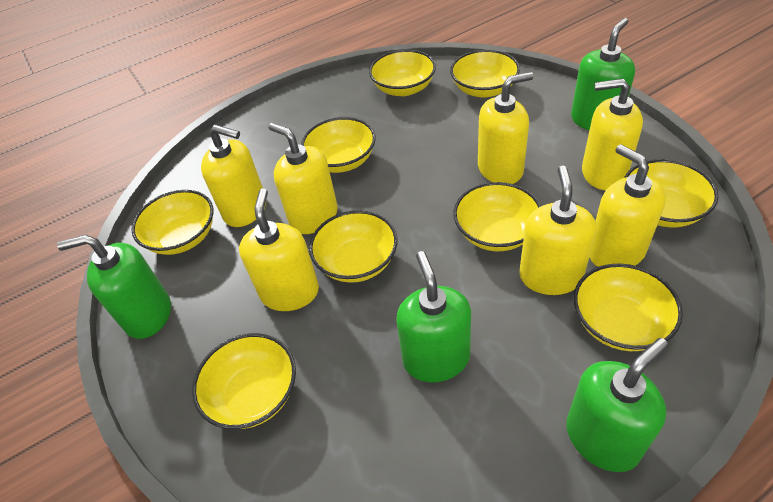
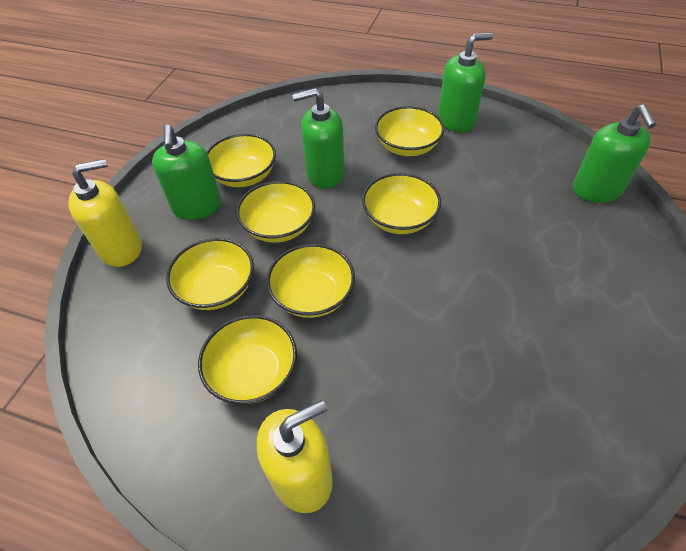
yellow bowl: 9 -> 7
yellow soap dispenser: 7 -> 2

